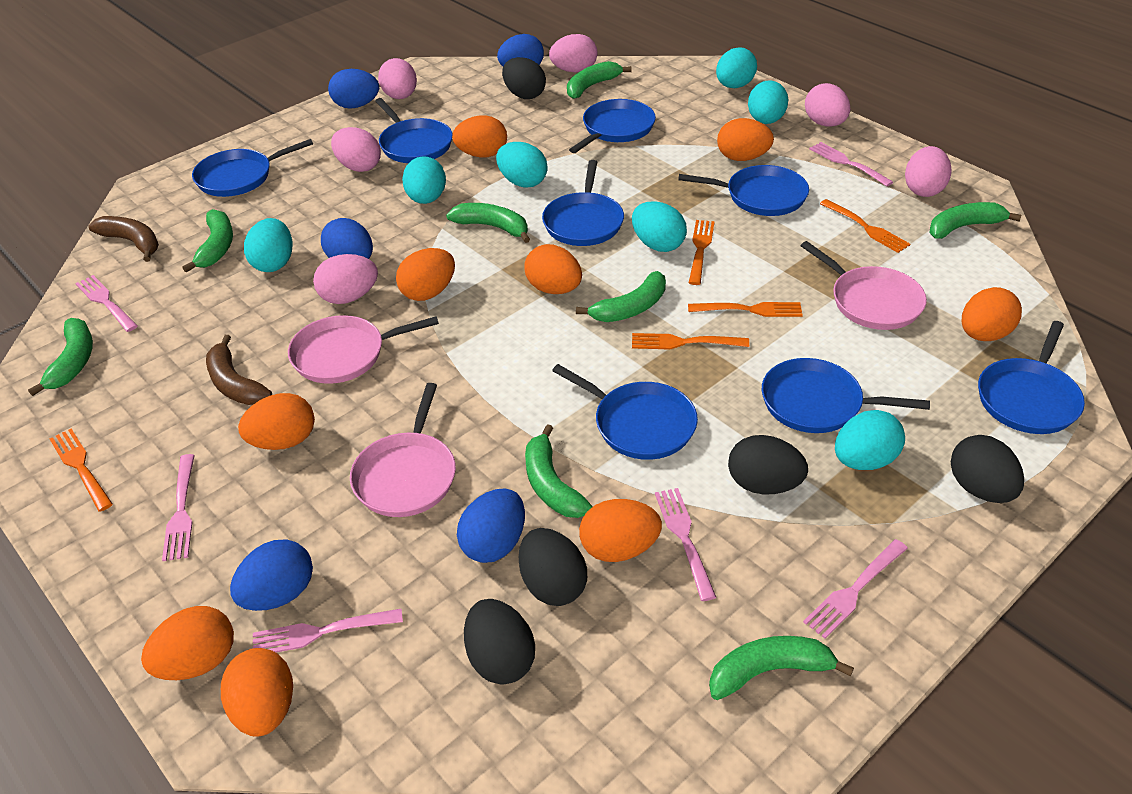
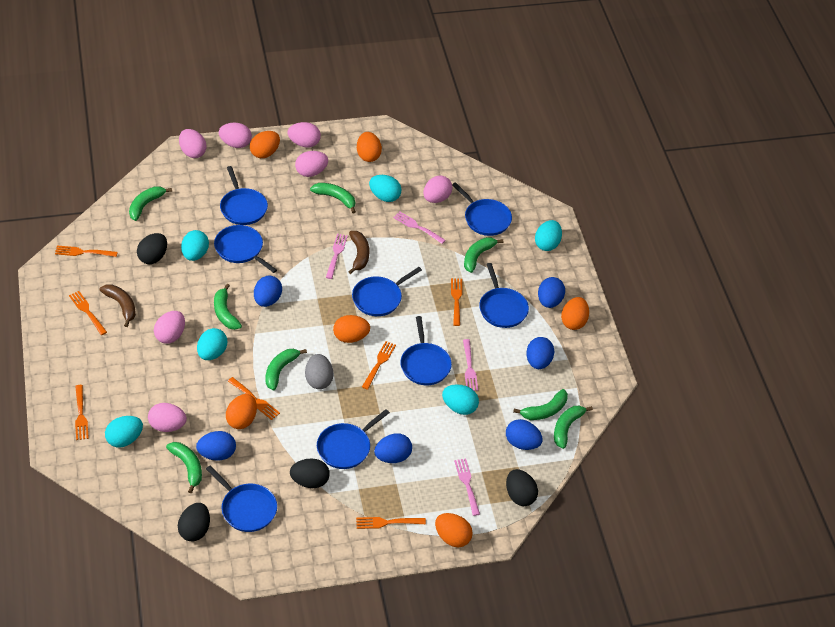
black egg: 5 -> 4
blue egg: 5 -> 6
grey egg: 0 -> 1
orange egg: 9 -> 6
orange fork: 5 -> 7
pink egg: 6 -> 7
pink fork: 6 -> 4
pink pan: 3 -> 0
turquoise egg: 7 -> 6

